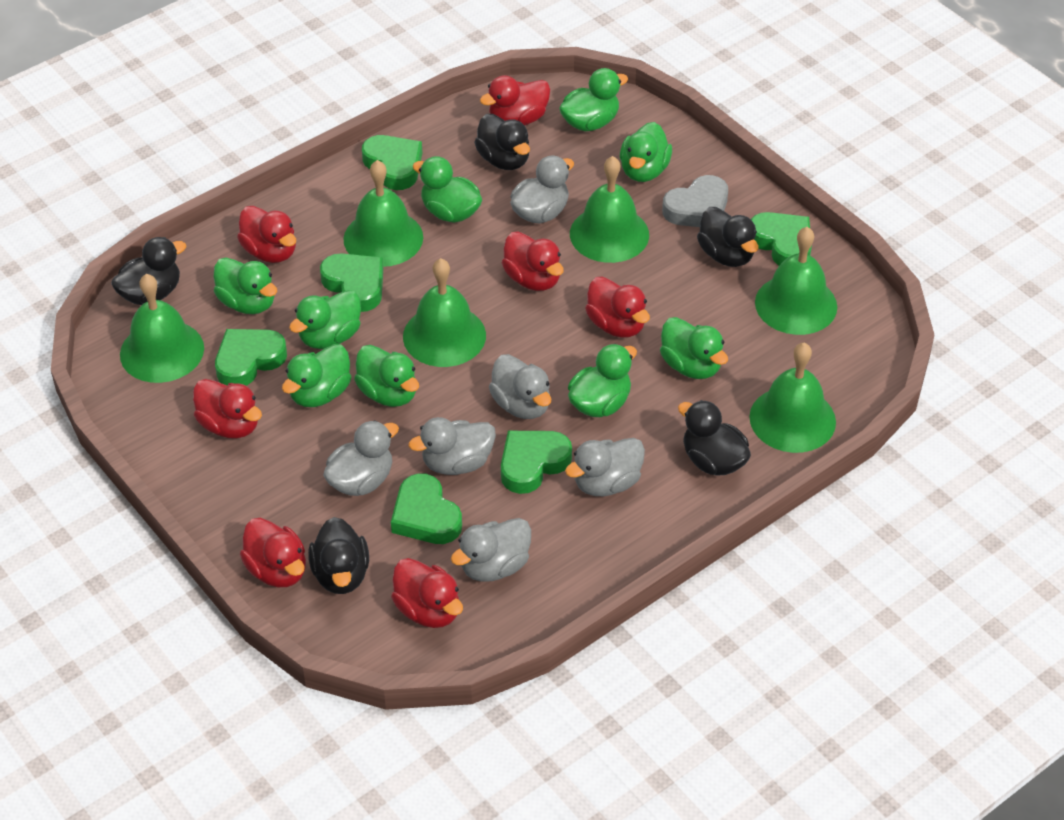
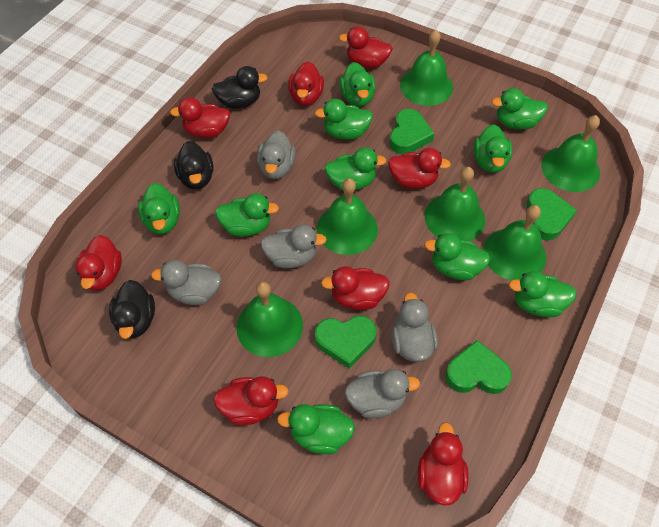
black duck: 5 -> 3
green duck: 9 -> 10
green heart: 6 -> 4
grey duck: 6 -> 5
grey heart: 1 -> 0
red duck: 7 -> 8

